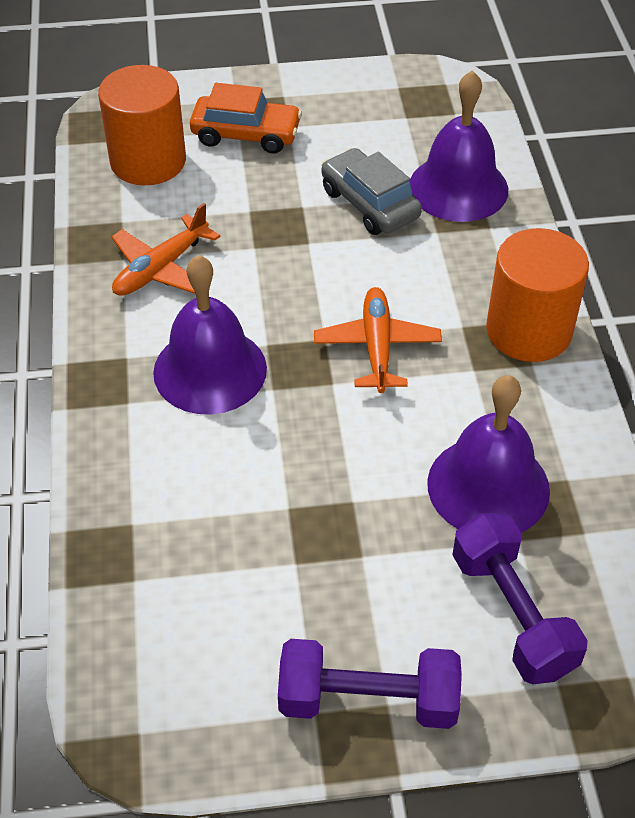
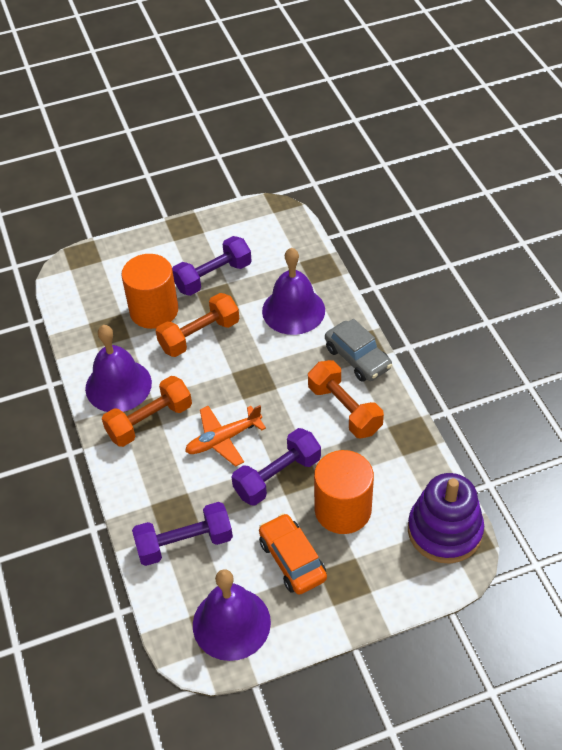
orange dumbbell: 0 -> 3
orange plane: 2 -> 1
purple dumbbell: 2 -> 3
purple stacking toy: 0 -> 1

